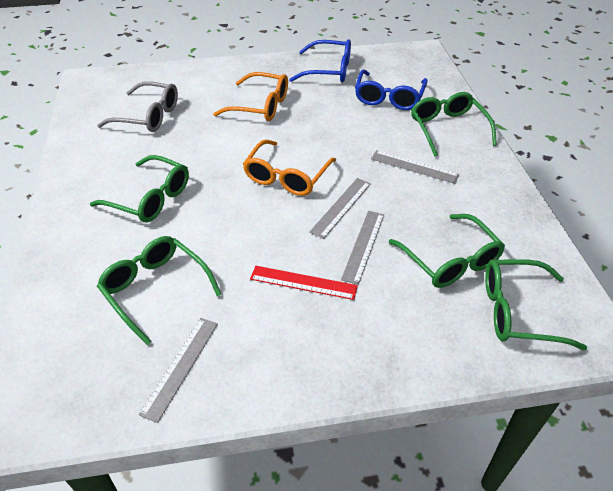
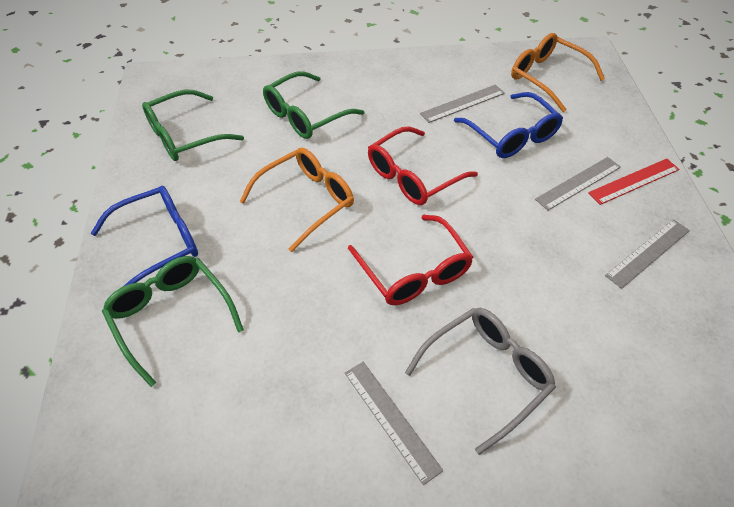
green glasses: 5 -> 3
red glasses: 0 -> 2

